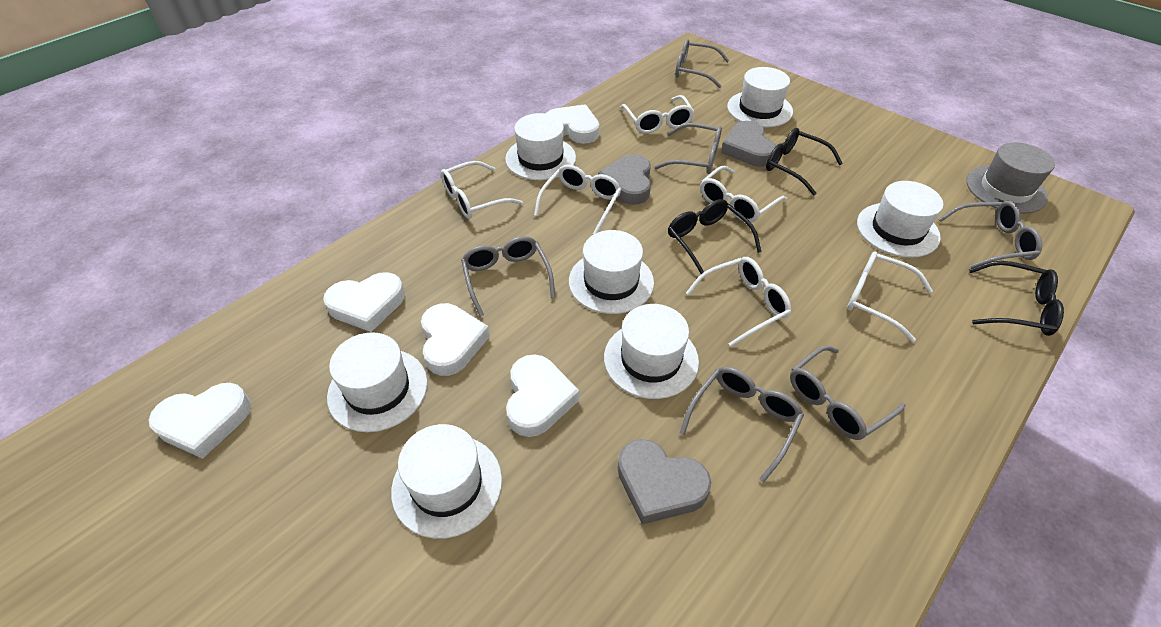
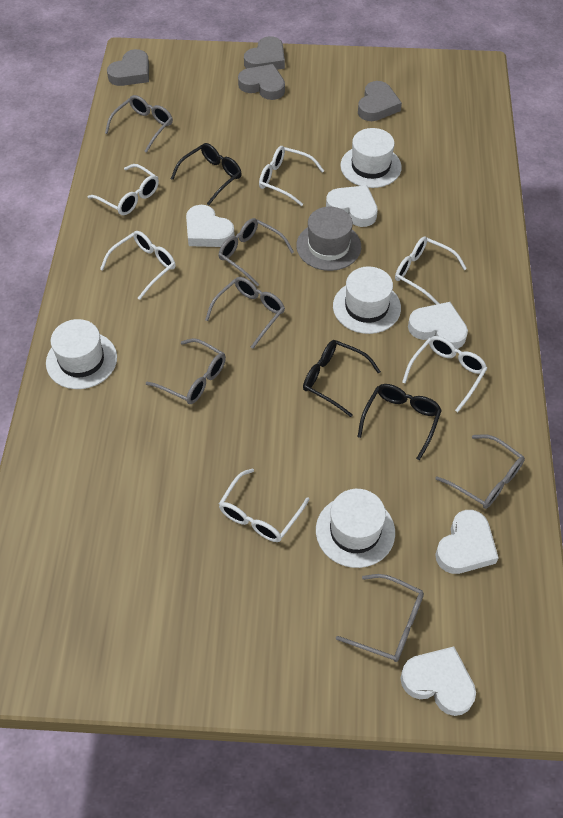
grey heart: 3 -> 4
white hat: 7 -> 4

